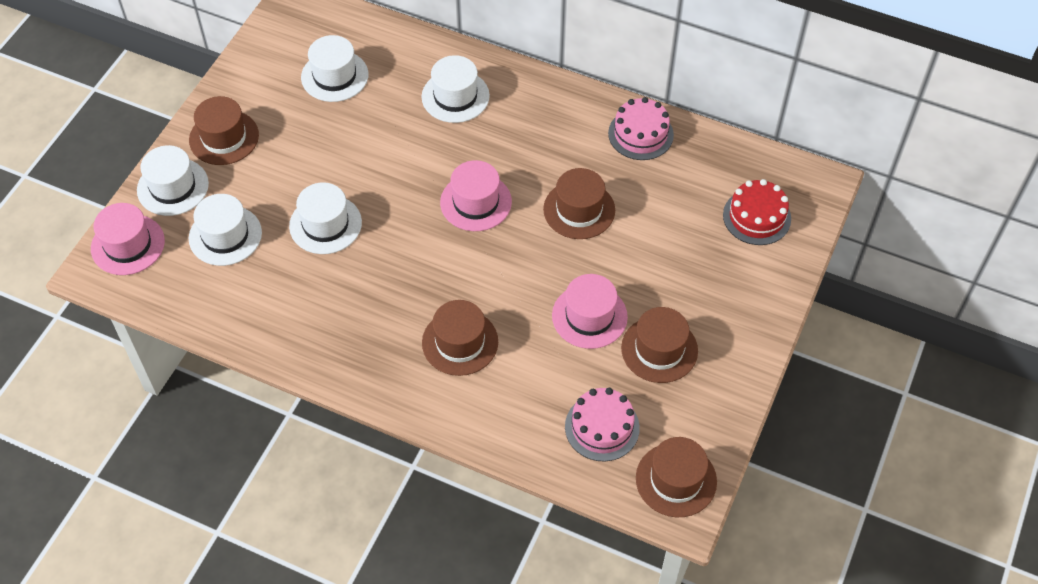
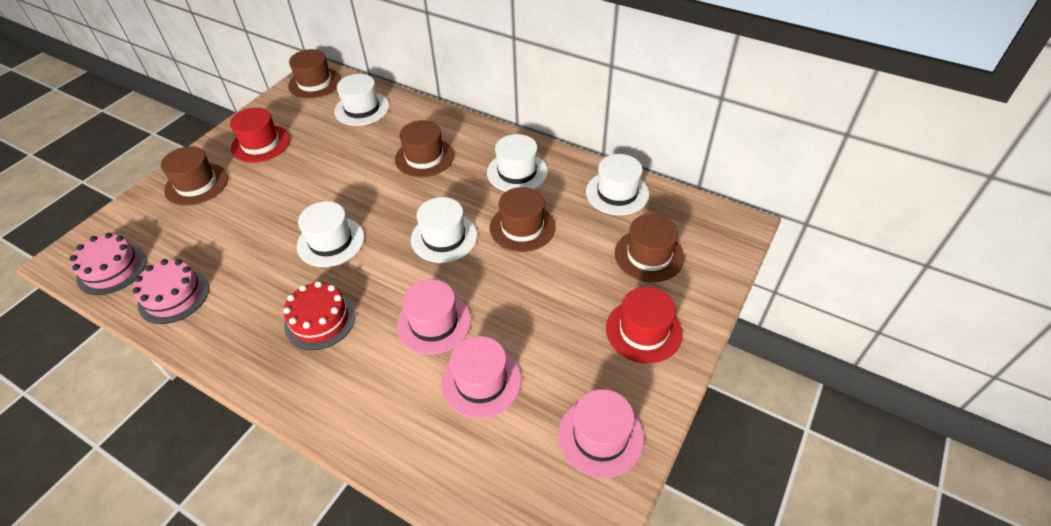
red hat: 0 -> 2

